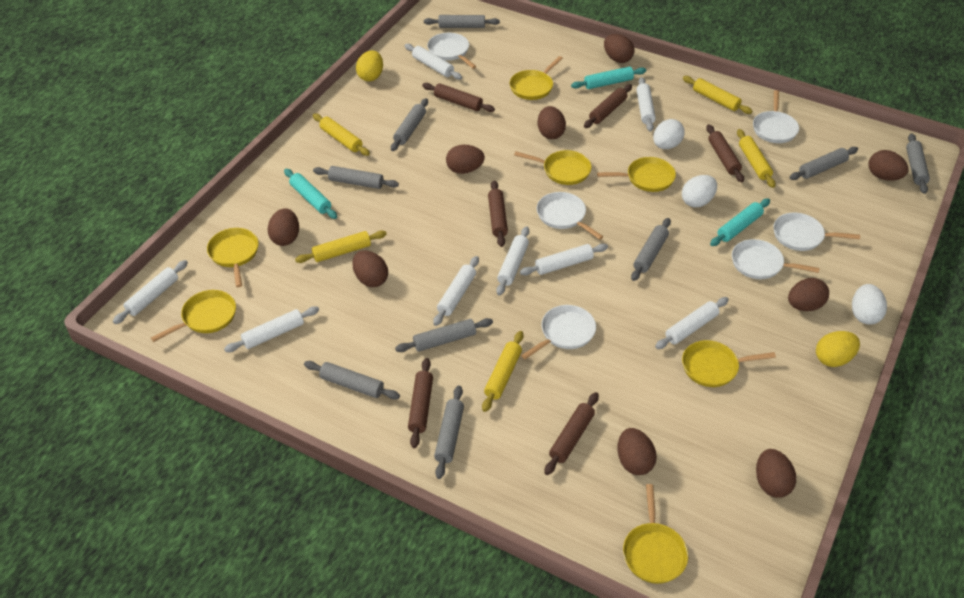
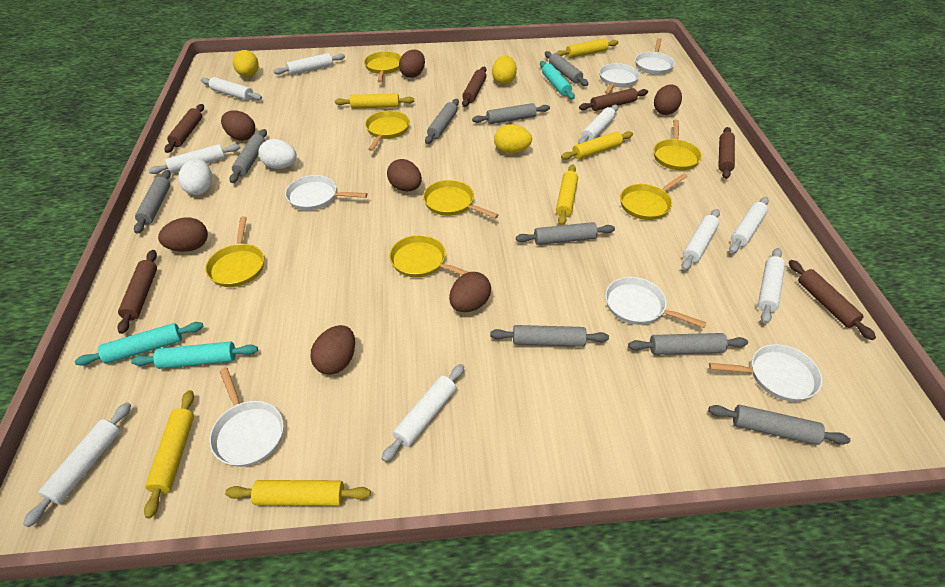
brown egg: 9 -> 7
white egg: 3 -> 2
white rolling pin: 8 -> 9
yellow egg: 2 -> 3
yellow rolling pin: 5 -> 6

